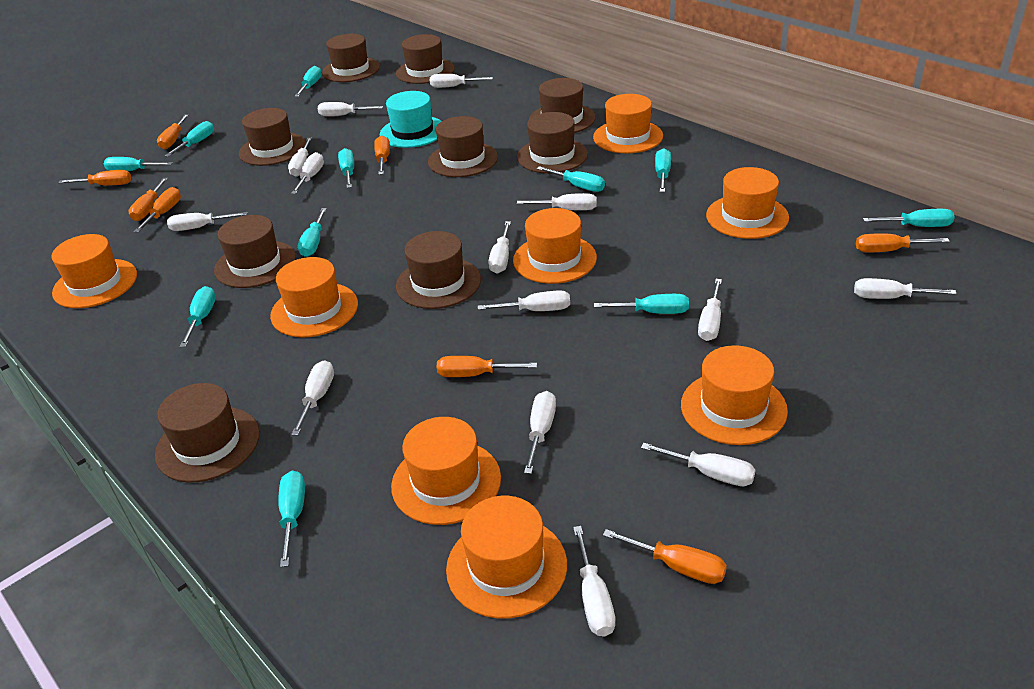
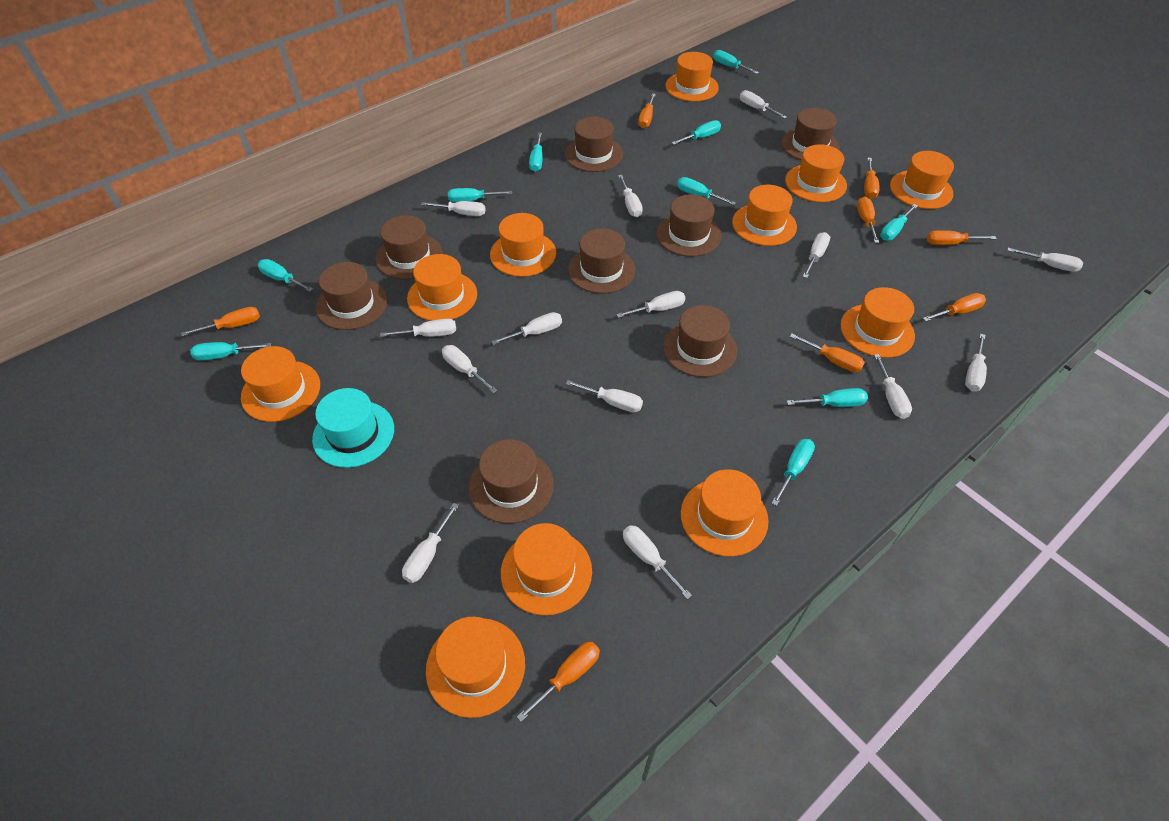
brown hat: 9 -> 8
orange hat: 8 -> 11
turquoise screwdriver: 11 -> 10

